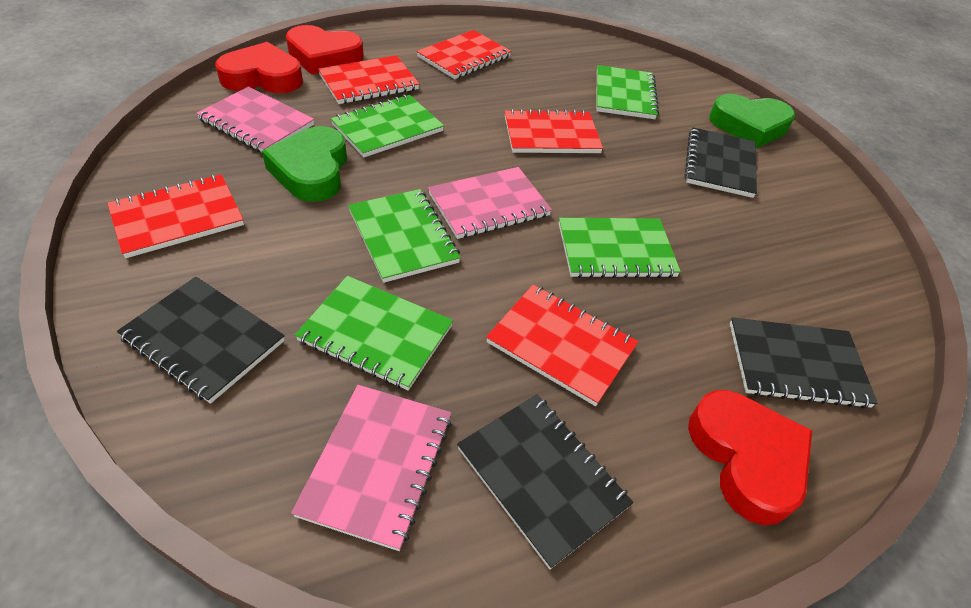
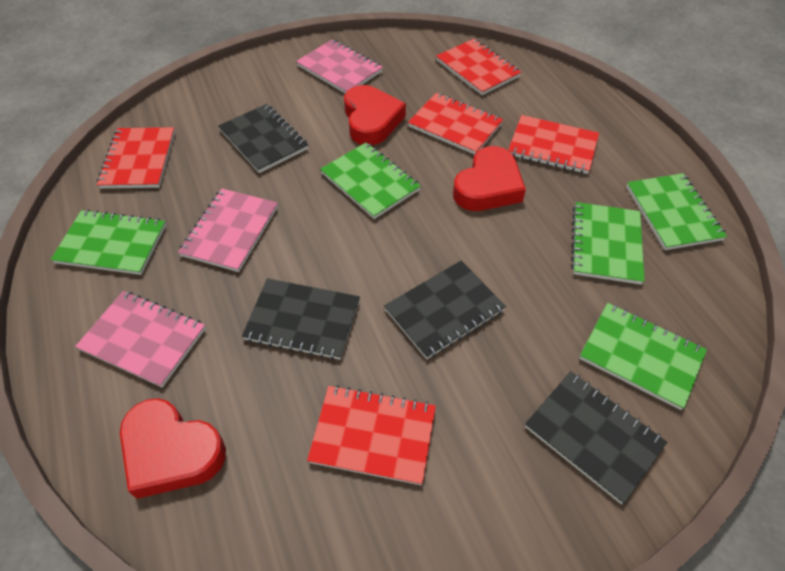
green heart: 2 -> 0

